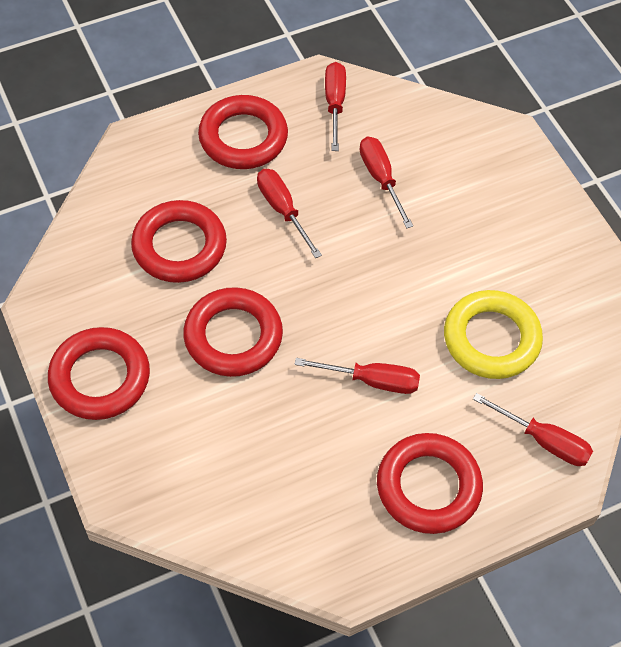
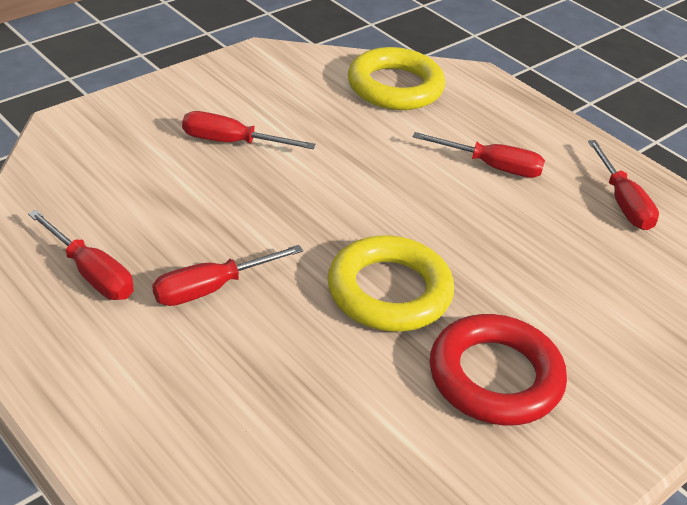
red ring: 5 -> 1
yellow ring: 1 -> 2

